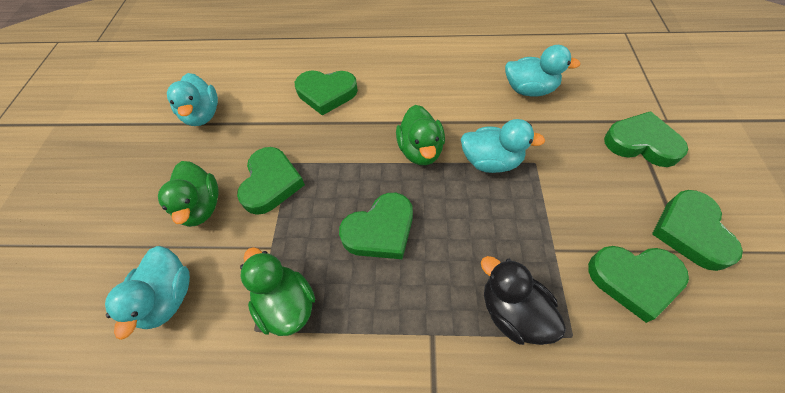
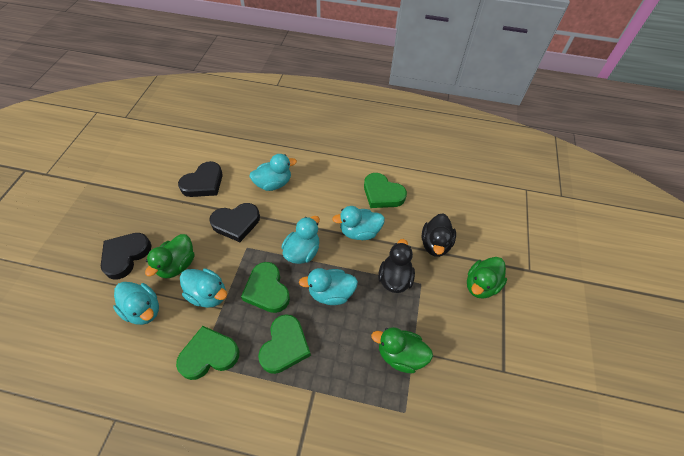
black duck: 1 -> 2
black heart: 0 -> 3
green heart: 6 -> 4
turquoise duck: 4 -> 6

